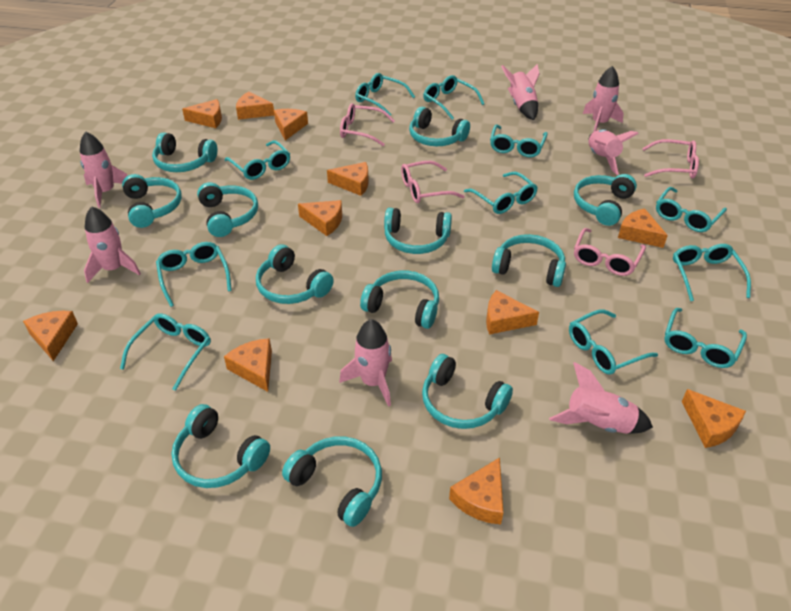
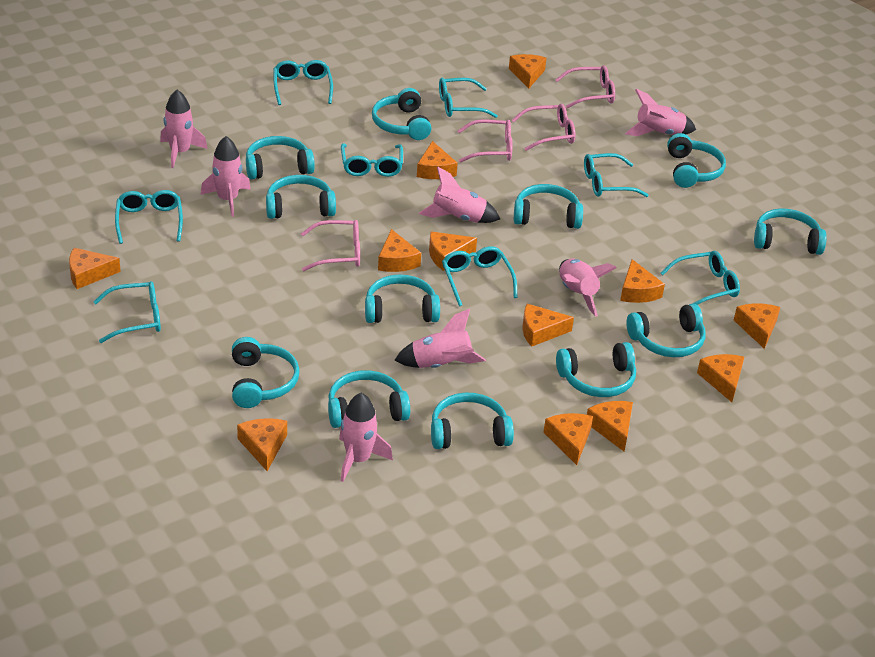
orange cheese: 11 -> 12
turquoise glasses: 11 -> 8

